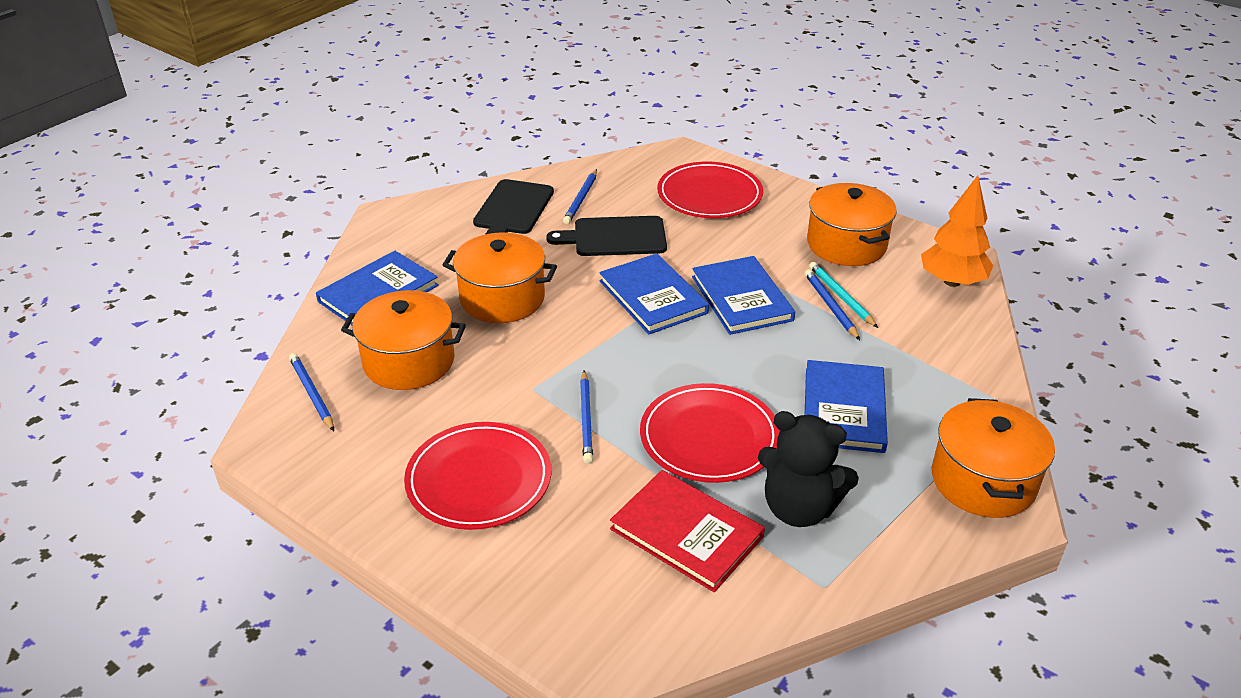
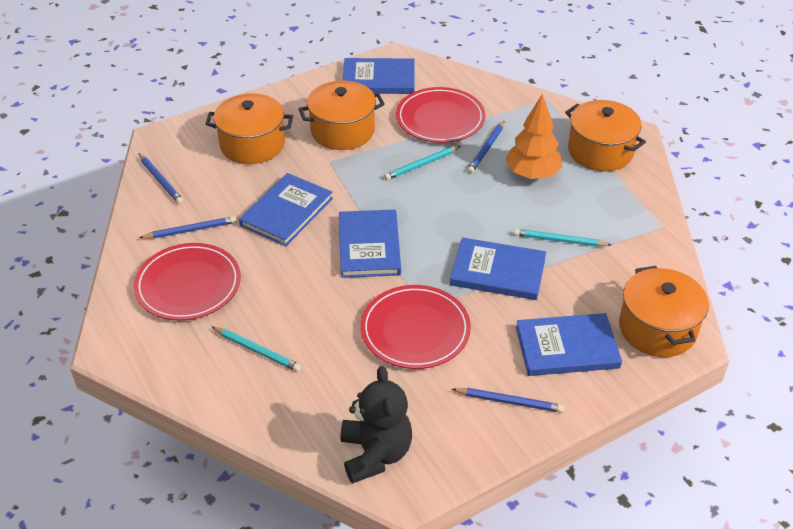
black cutting board: 2 -> 0
blue book: 4 -> 5
red book: 1 -> 0
turquoise pencil: 1 -> 3

